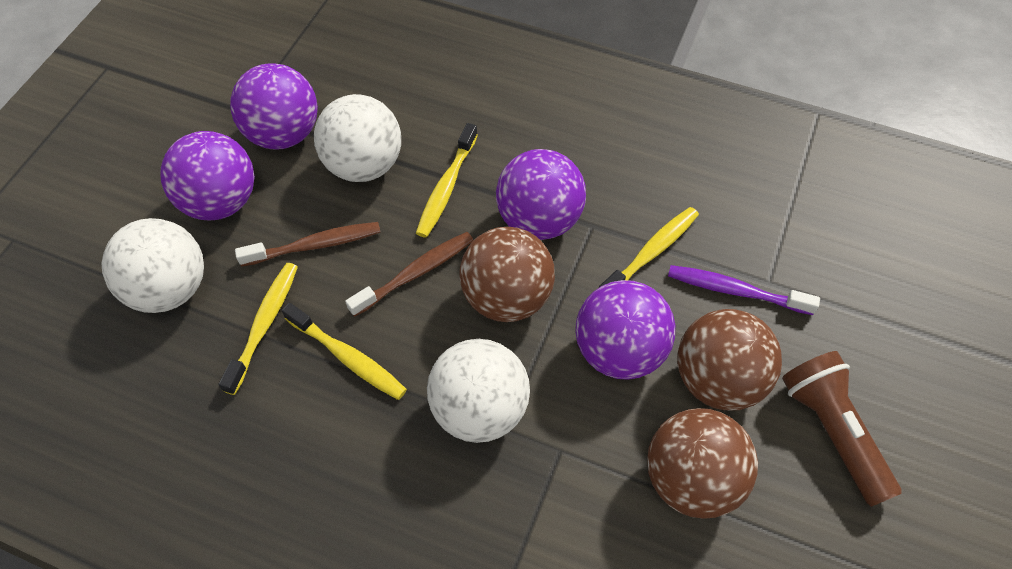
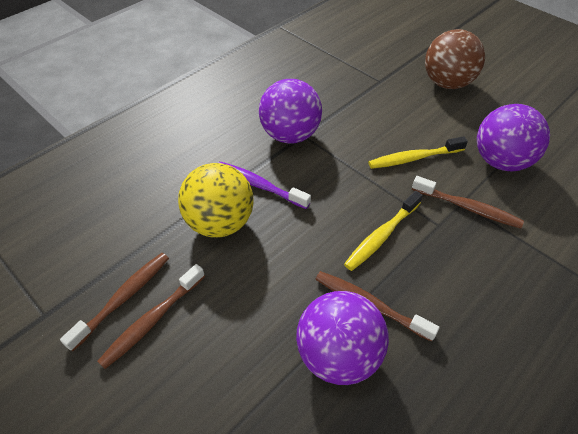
brown ball: 3 -> 1
brown flashlight: 1 -> 0
brown toothbrush: 2 -> 4
purple ball: 4 -> 3
white ball: 3 -> 0
yellow ball: 0 -> 1
yellow toothbrush: 4 -> 2

